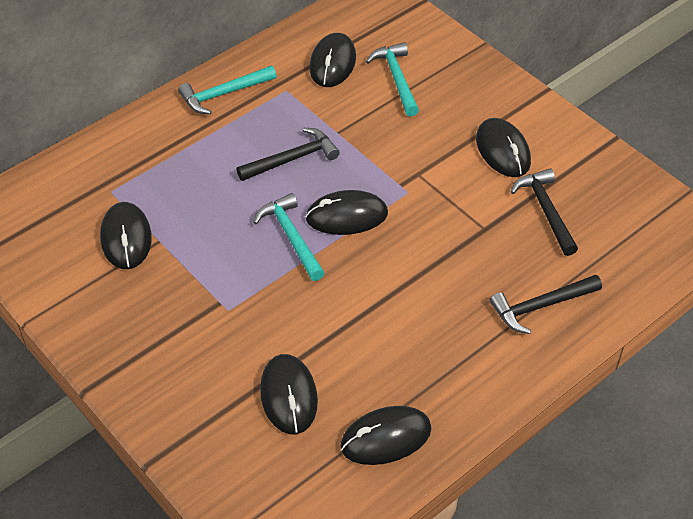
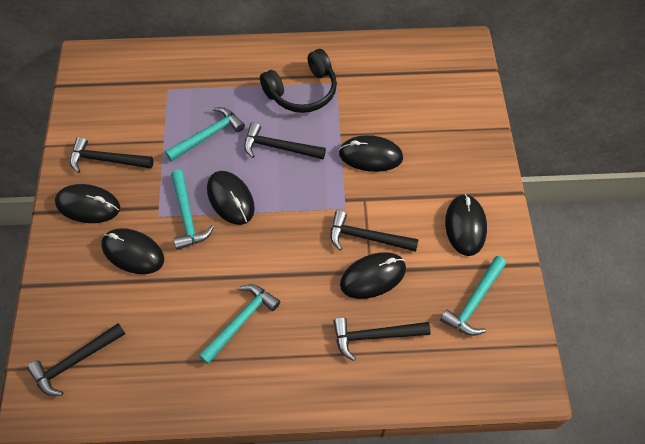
black hammer: 3 -> 5
black headphones: 0 -> 1
turquoise hammer: 3 -> 4

